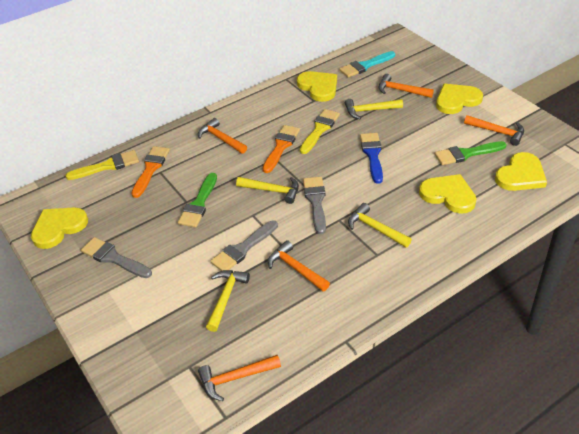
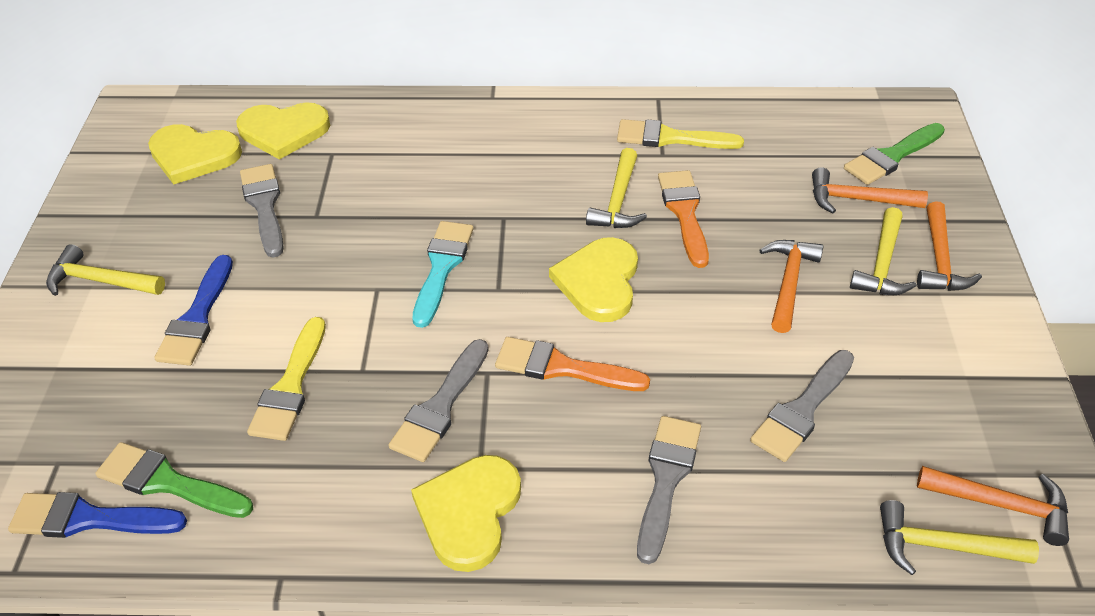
blue brush: 1 -> 2
grey brush: 3 -> 4
orange hammer: 5 -> 4
yellow heart: 5 -> 4

